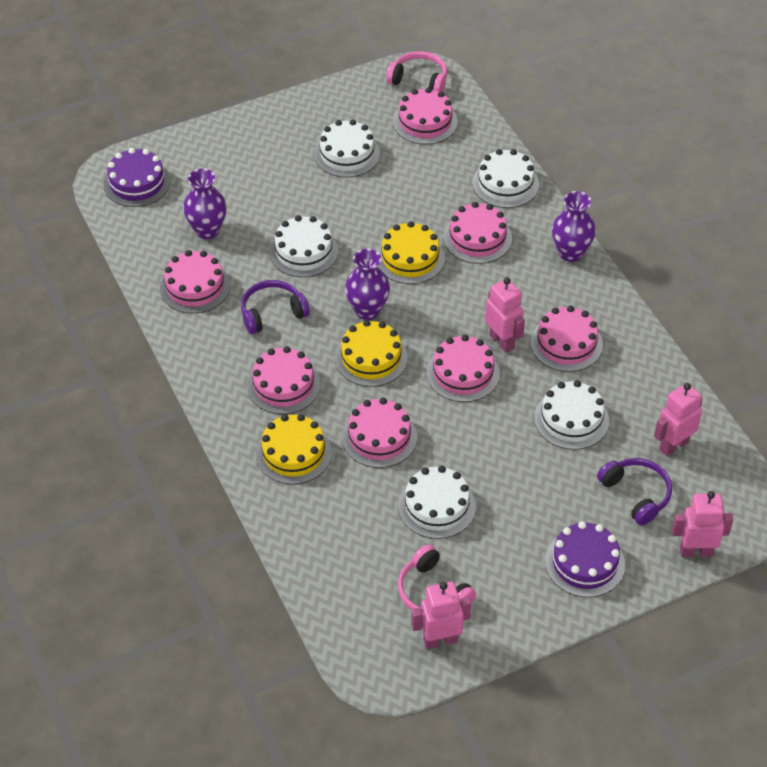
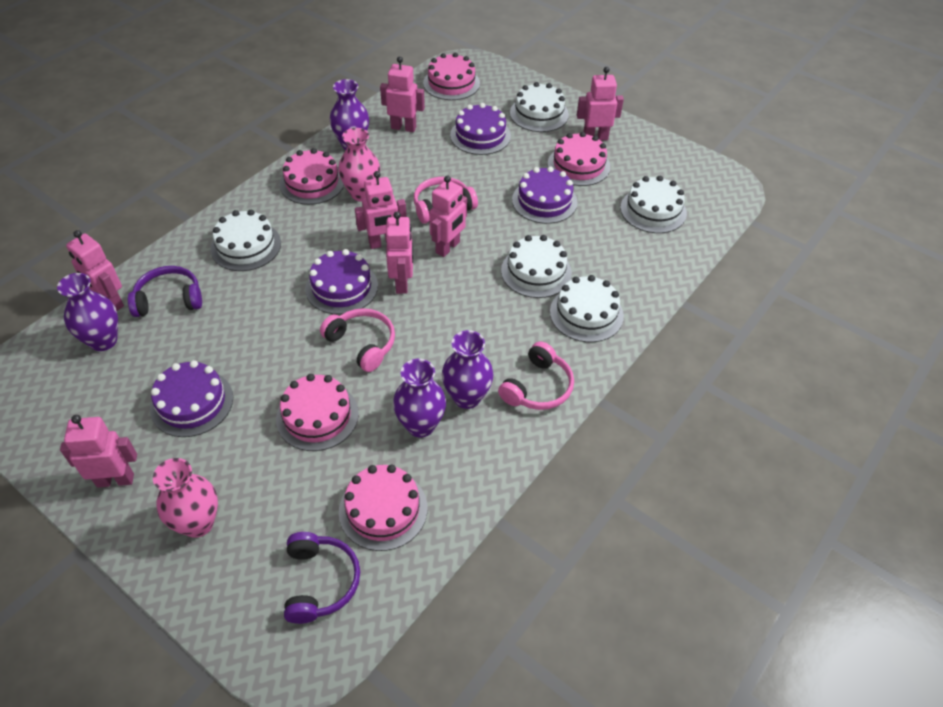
pink cake: 7 -> 5
pink headphones: 2 -> 3
pink robot: 4 -> 7
pink vase: 0 -> 2
purple cake: 2 -> 4
purple vase: 3 -> 4
yellow cake: 3 -> 0

